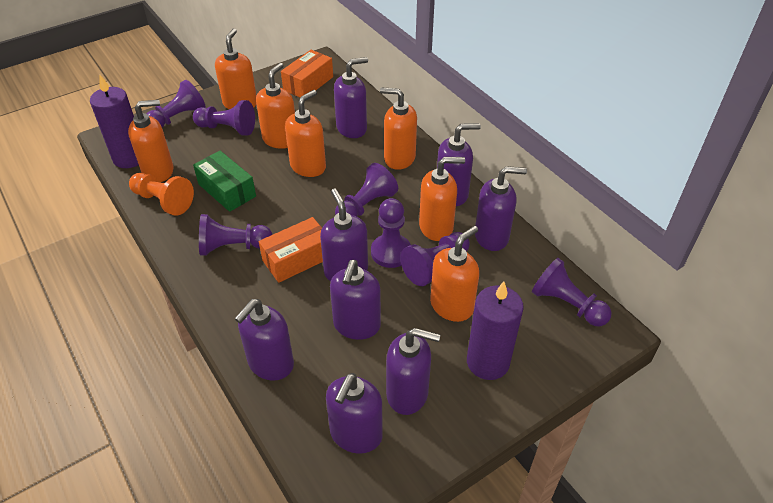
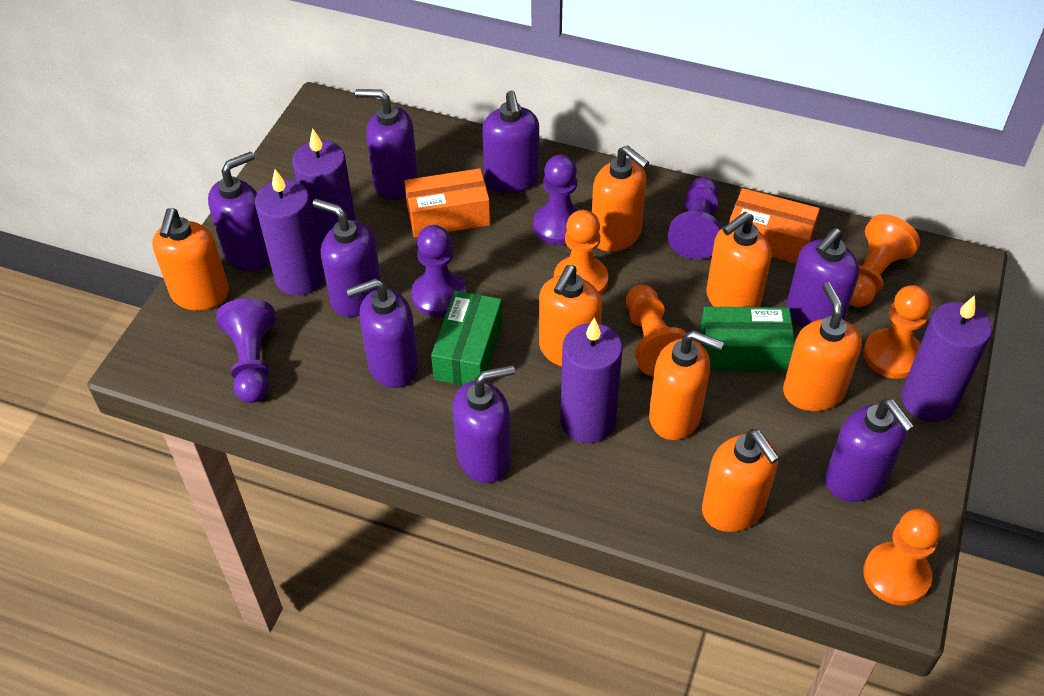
green box: 1 -> 2
orange pawn: 1 -> 5
purple candle: 2 -> 4
purple pawn: 7 -> 4

